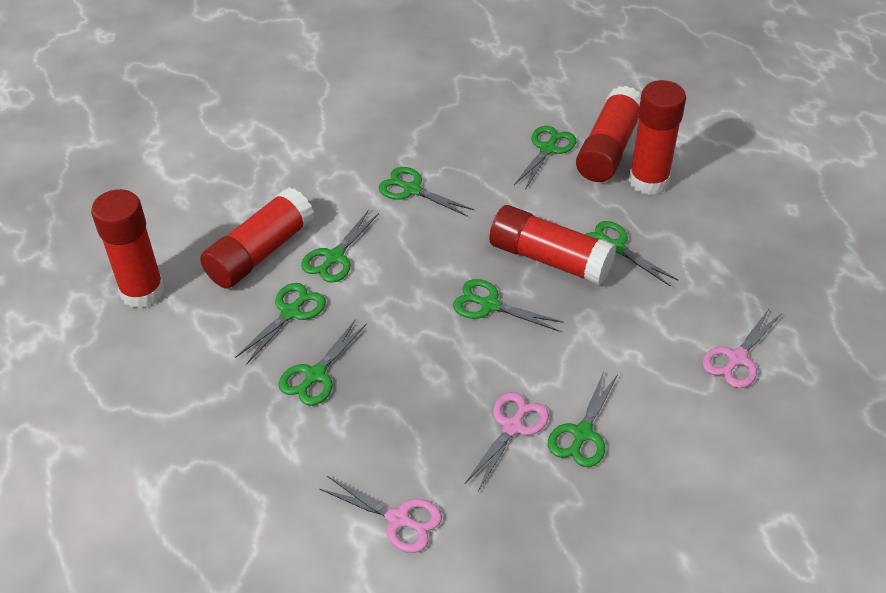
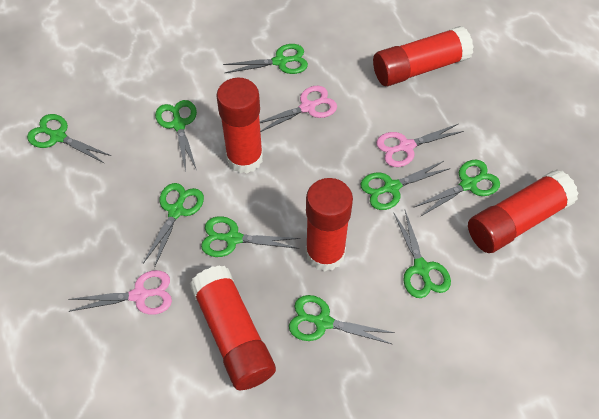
green scissors: 8 -> 9

